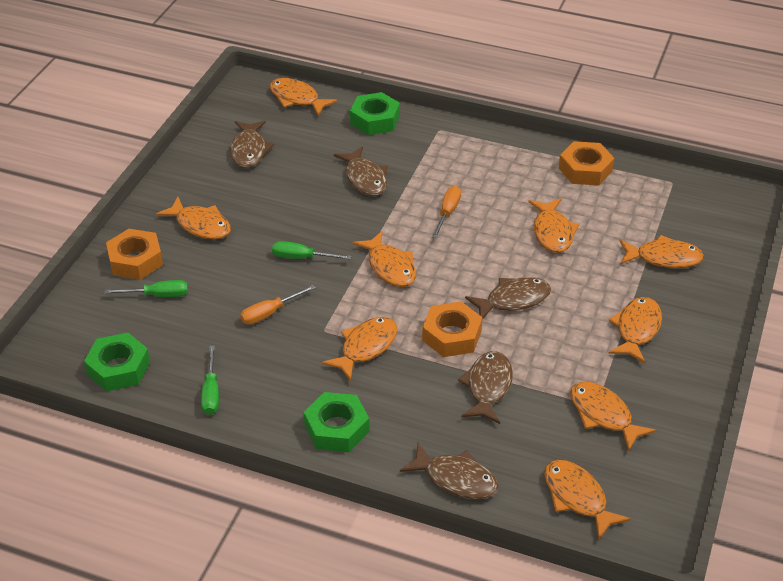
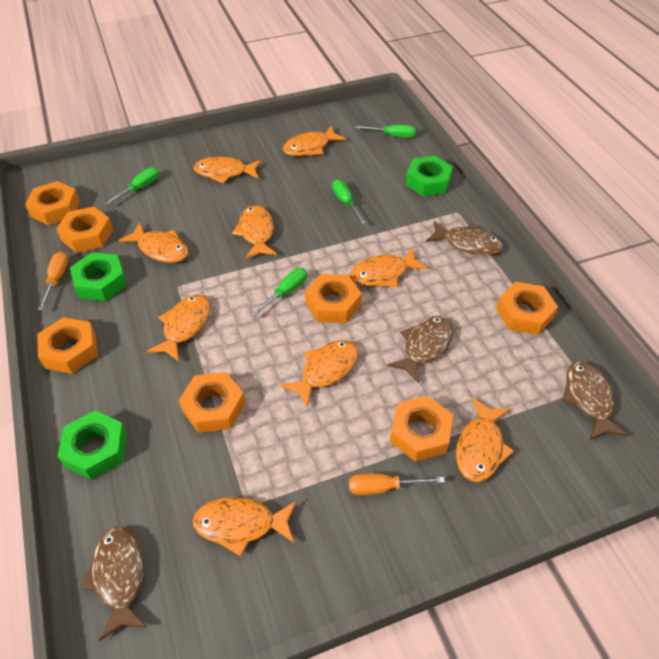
brown fish: 5 -> 4
green screwdriver: 3 -> 4
orange nut: 3 -> 7

